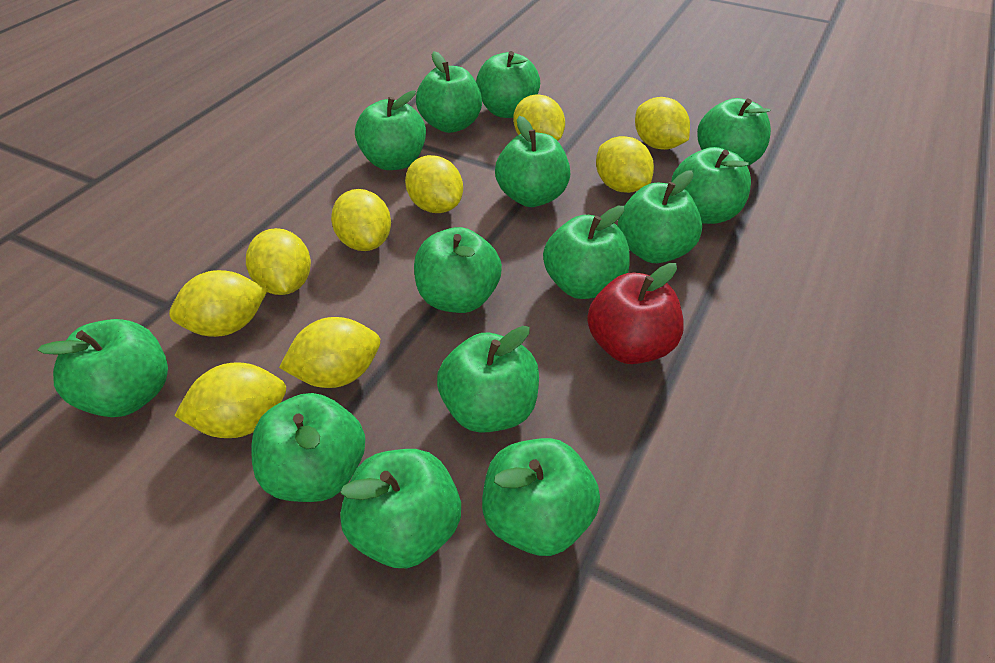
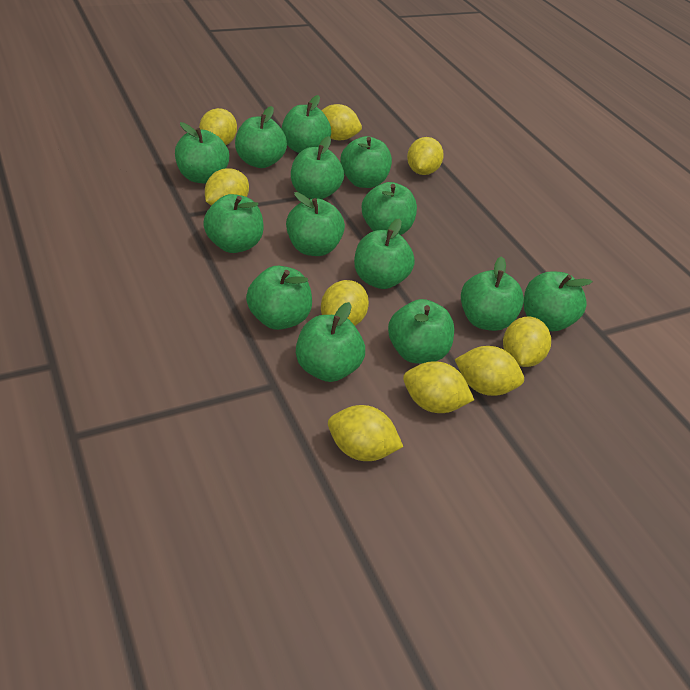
red apple: 1 -> 0

